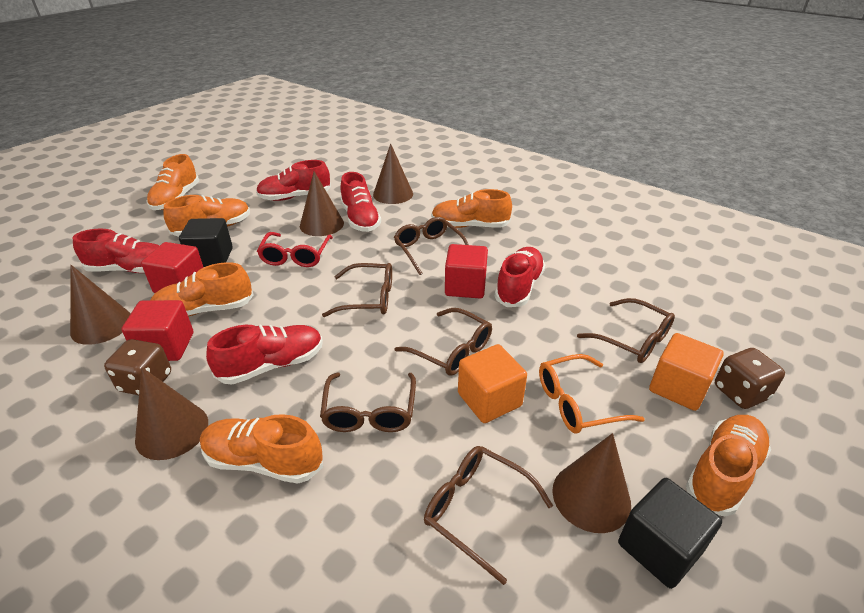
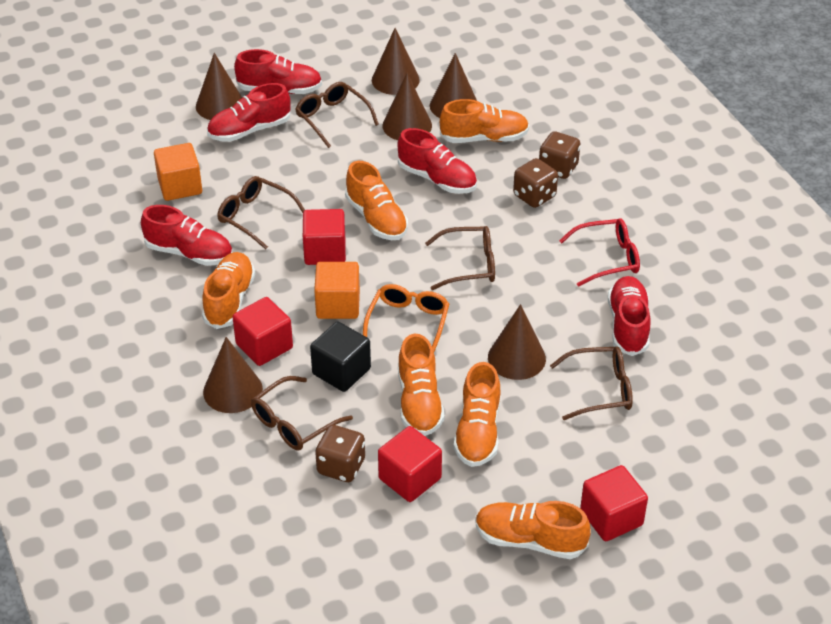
black cube: 2 -> 1
brown cone: 5 -> 6
brown dice: 2 -> 3
brown glasses: 6 -> 5
red cube: 3 -> 4

